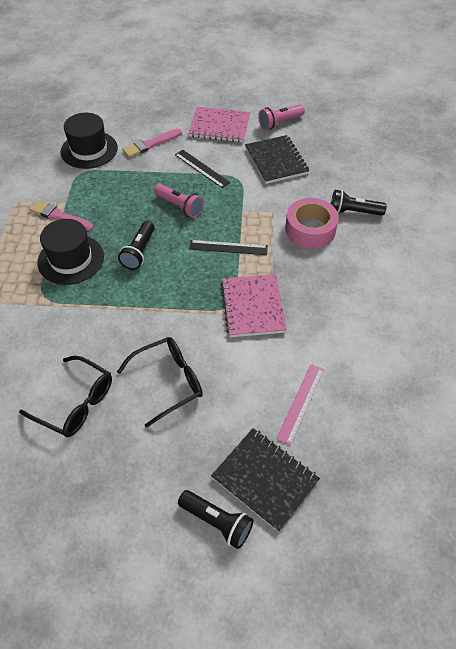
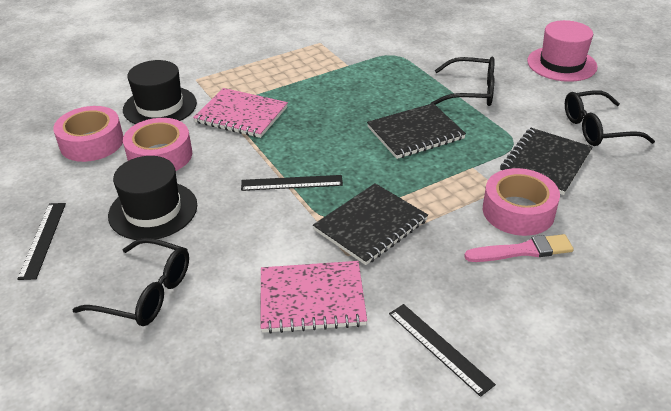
black flashlight: 3 -> 0
black glasses: 2 -> 3
black notebook: 2 -> 3
black ruler: 2 -> 3
pink brush: 2 -> 1
pink flashlight: 2 -> 0
pink hat: 0 -> 1
pink ruler: 1 -> 0
pink tape: 1 -> 3

